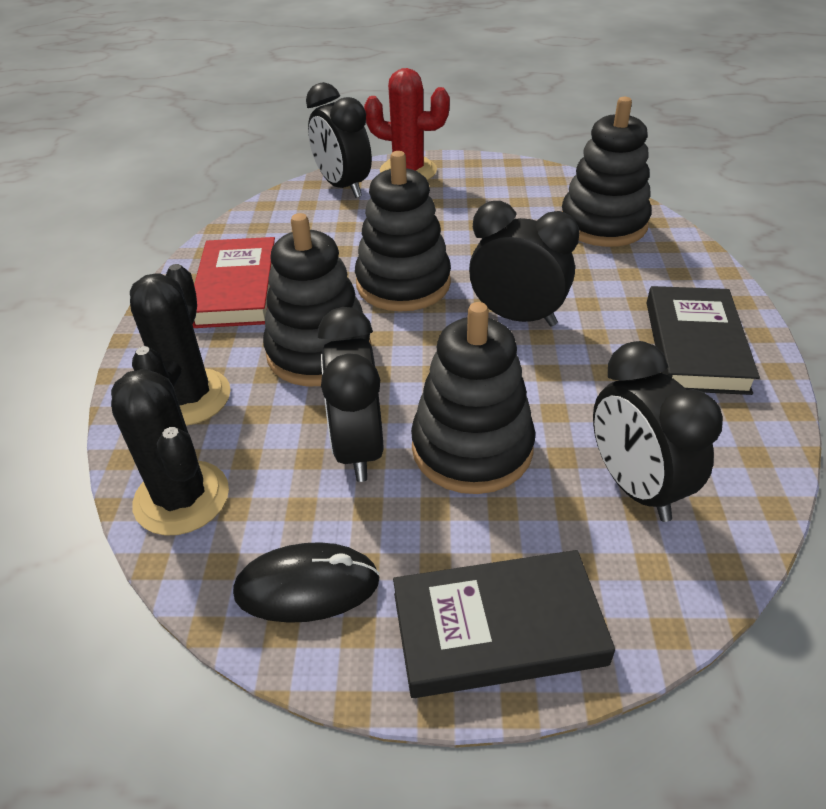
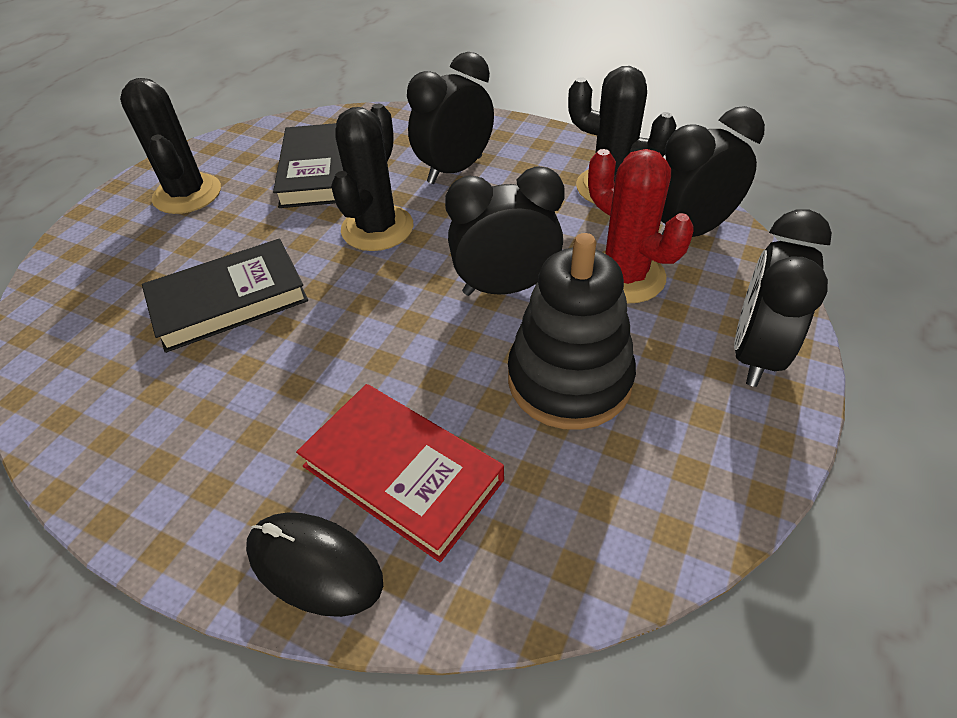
black cactus: 2 -> 3
black stacking toy: 4 -> 1

